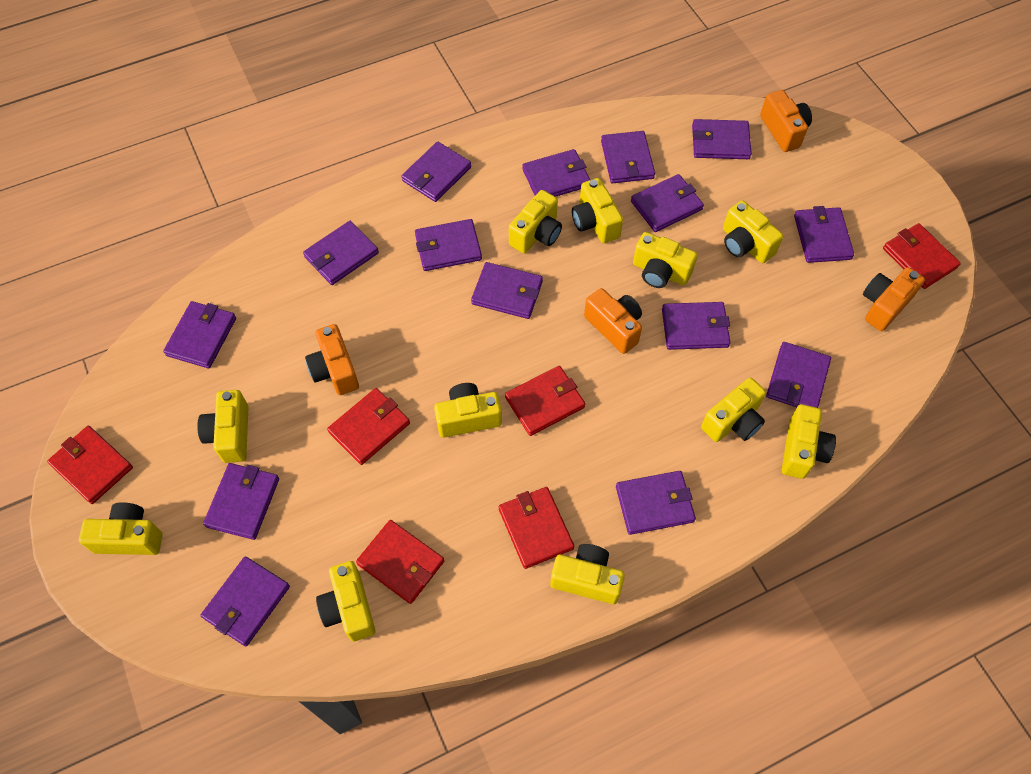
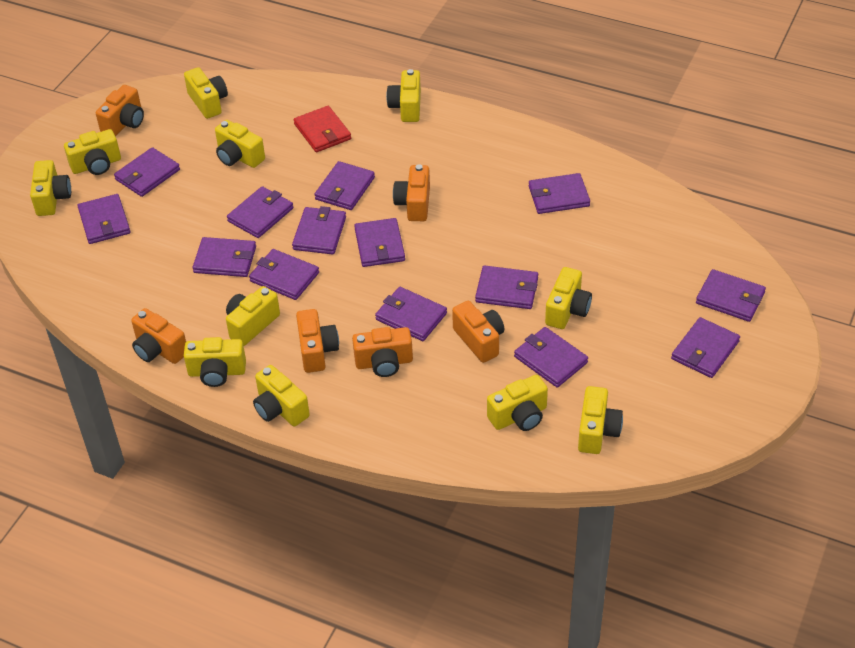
orange camera: 4 -> 6
purple wallet: 15 -> 14
red wallet: 6 -> 1

